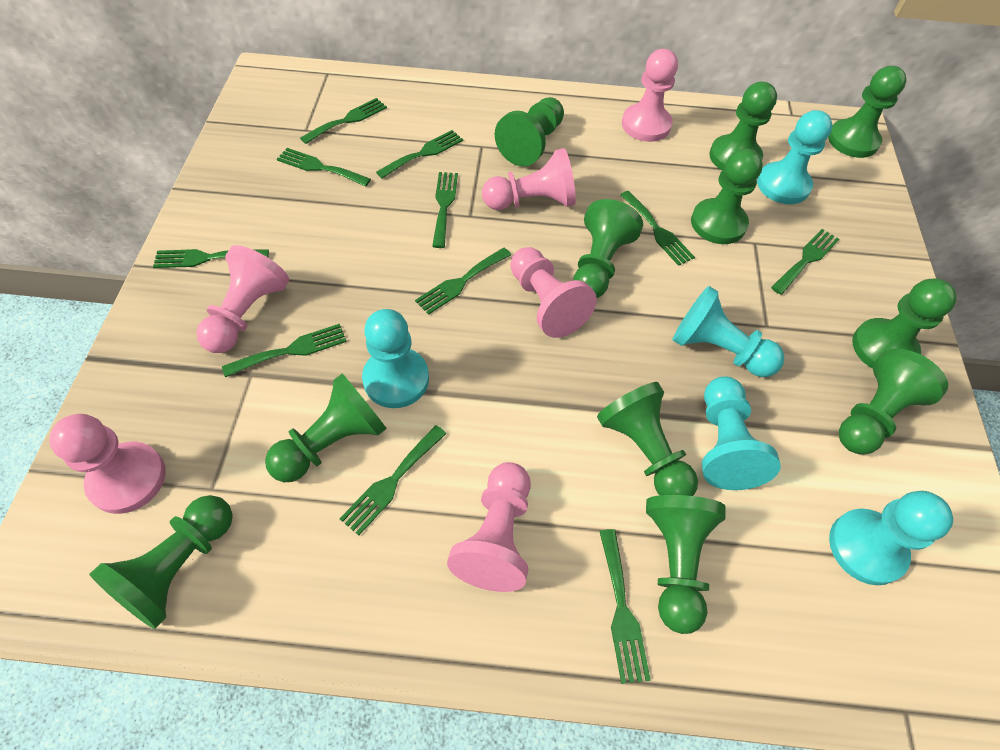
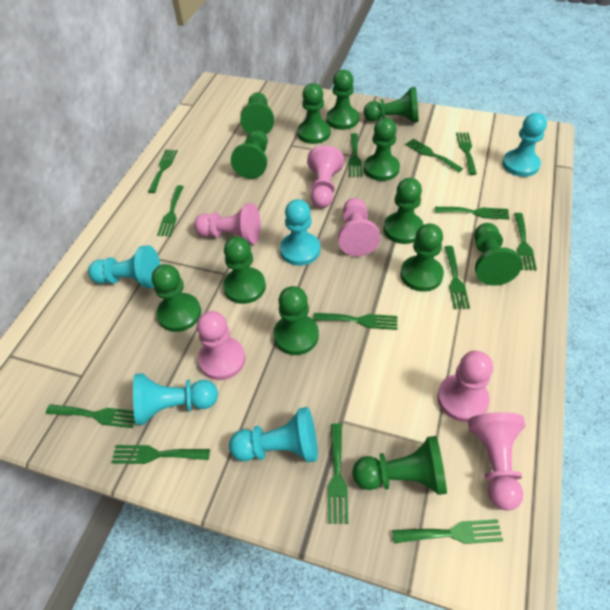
green fork: 11 -> 13
green pawn: 11 -> 13

